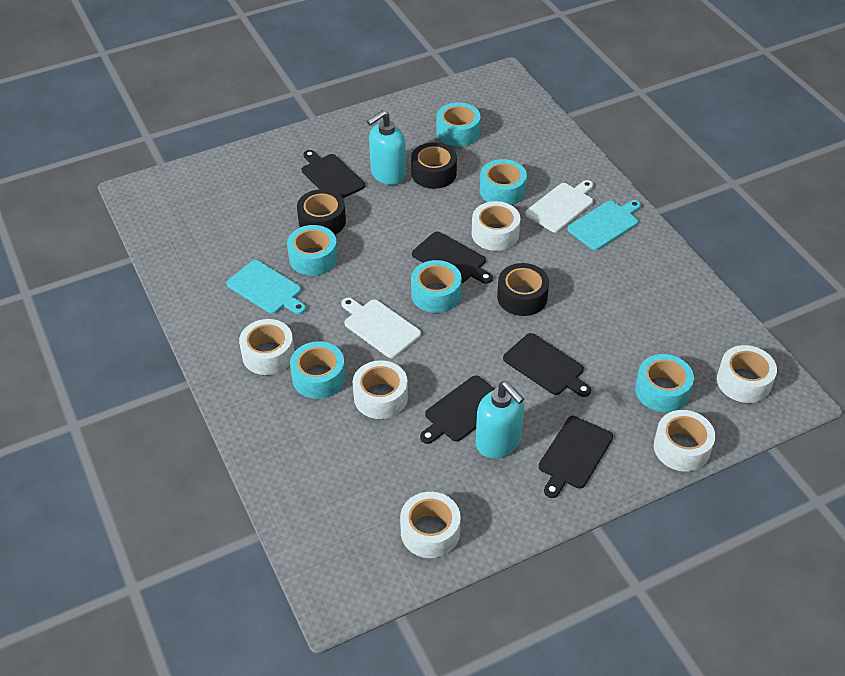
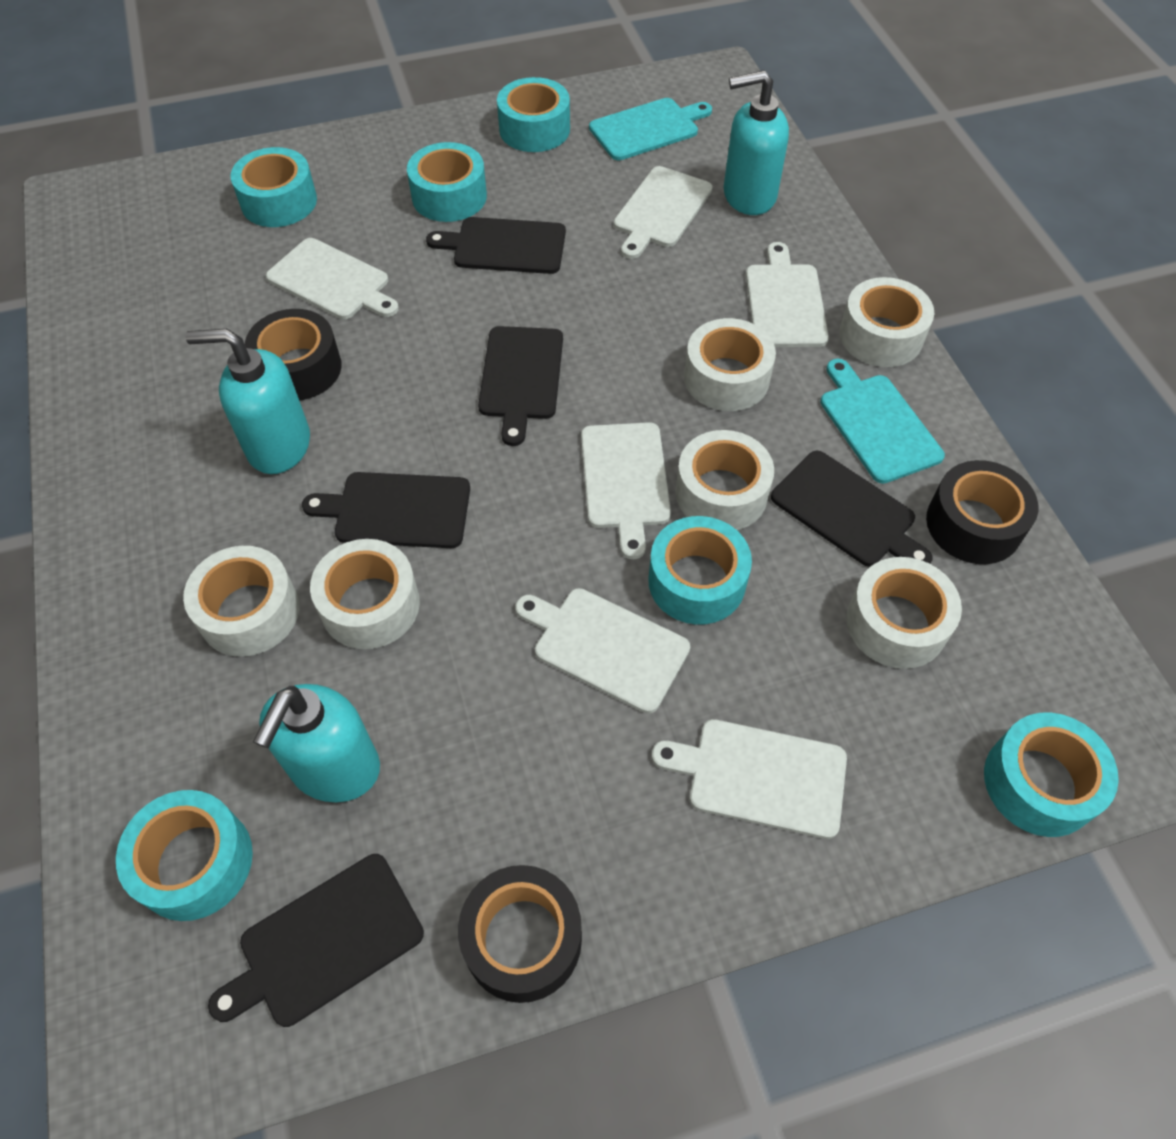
turquoise soap dispenser: 2 -> 3
white cutting board: 2 -> 6

